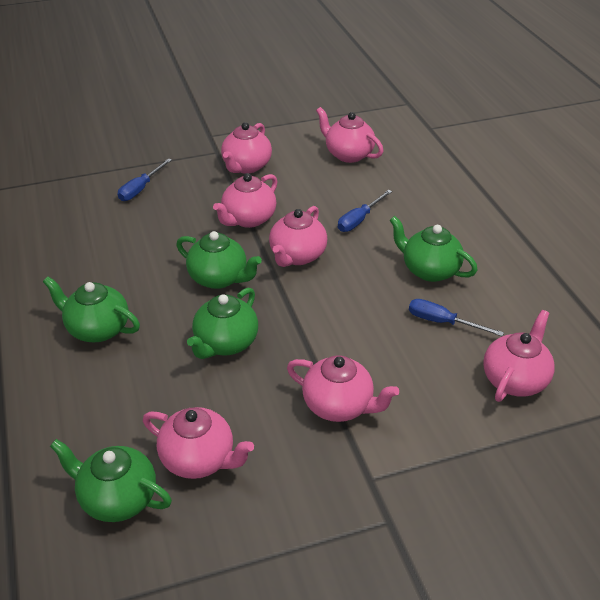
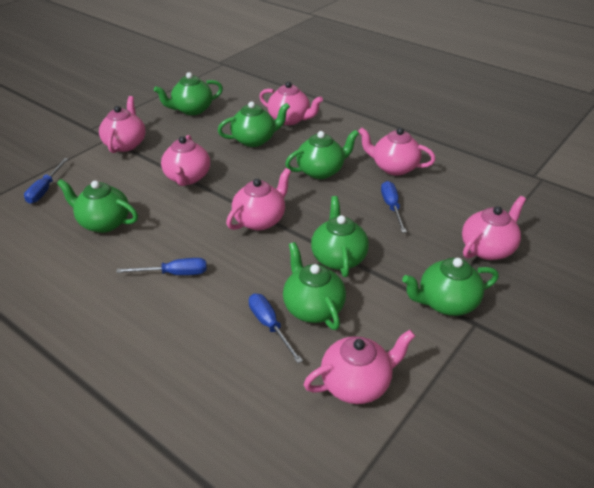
blue screwdriver: 3 -> 4
green teapot: 5 -> 7

